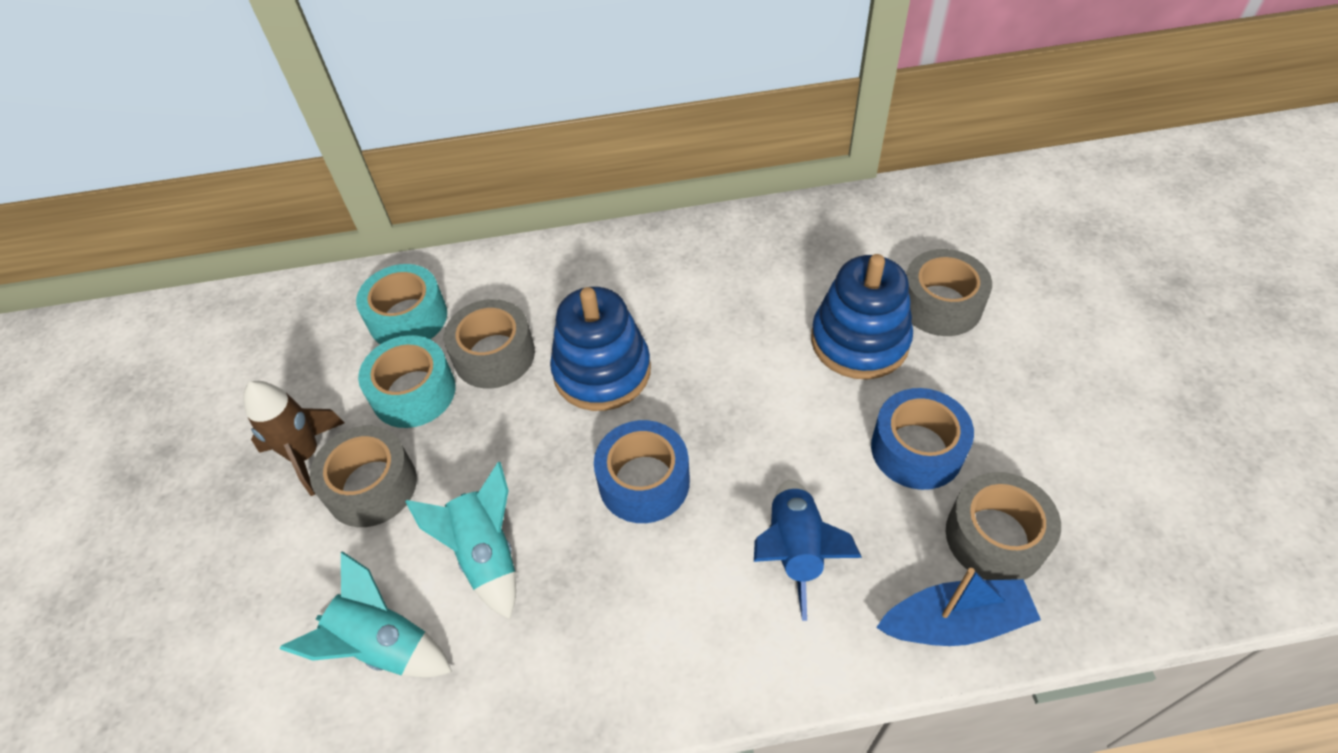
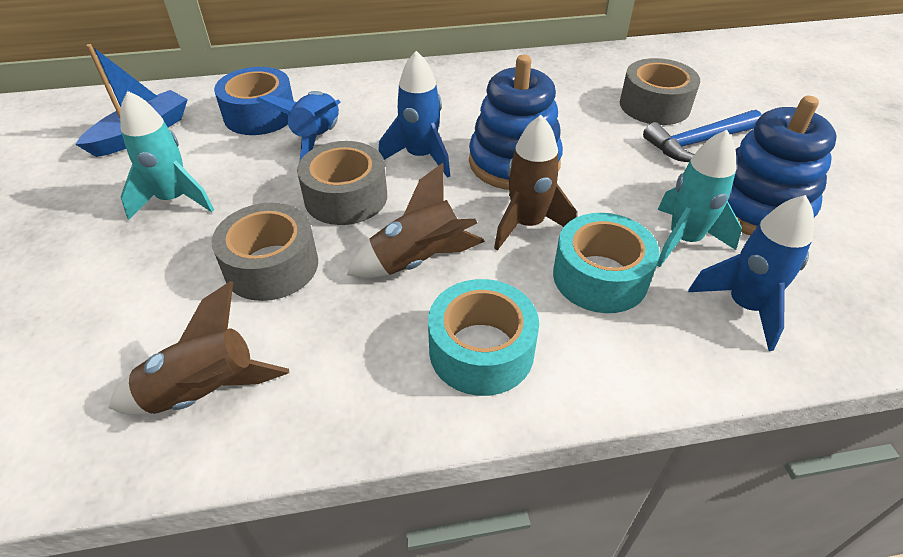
blue hammer: 0 -> 1
blue rocket: 1 -> 3
blue tape: 2 -> 1
brown rocket: 1 -> 3
grey tape: 4 -> 3

